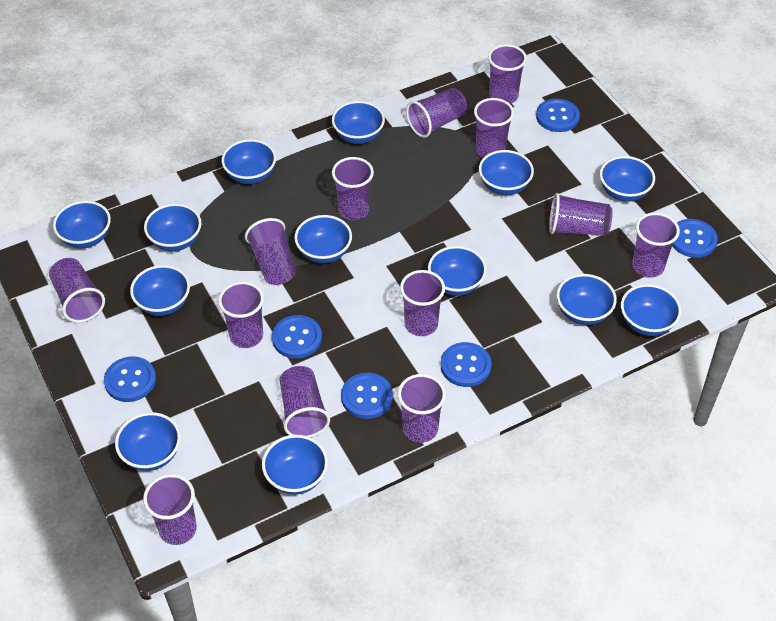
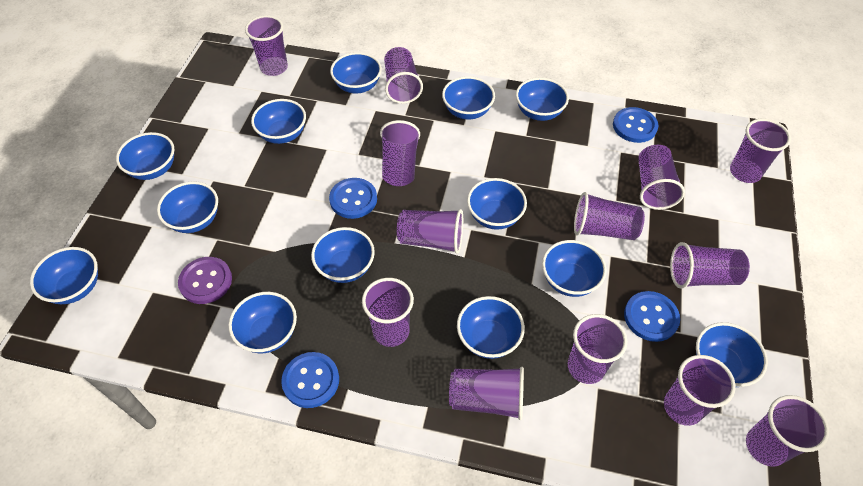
blue button: 6 -> 4
purple button: 0 -> 1

